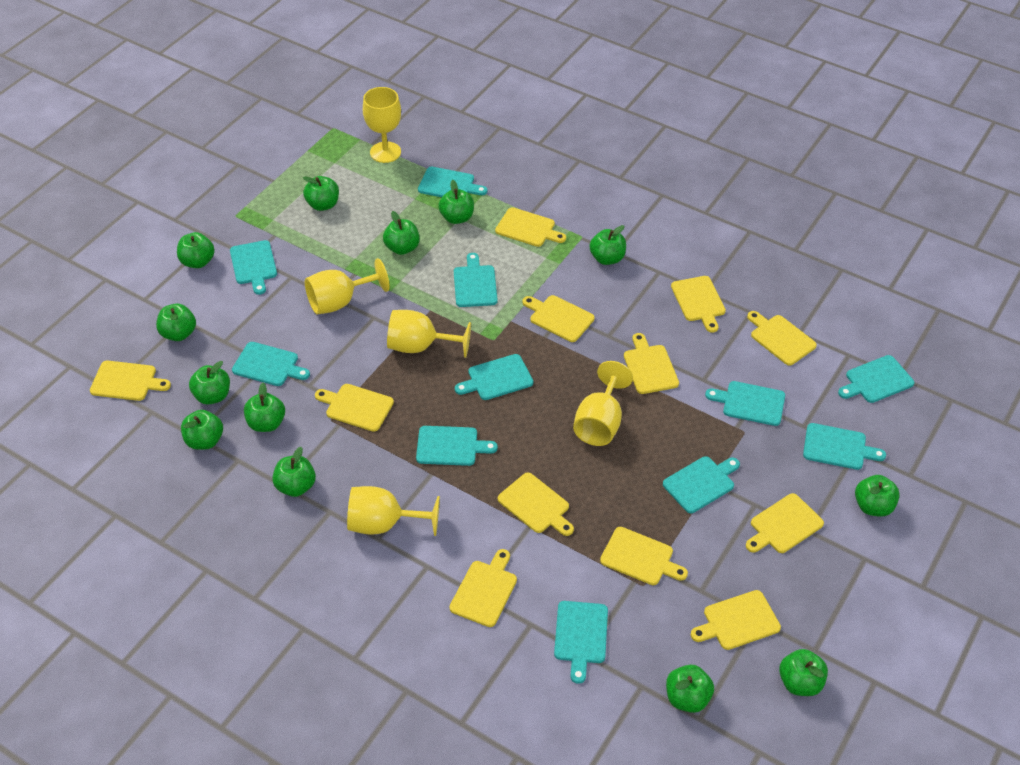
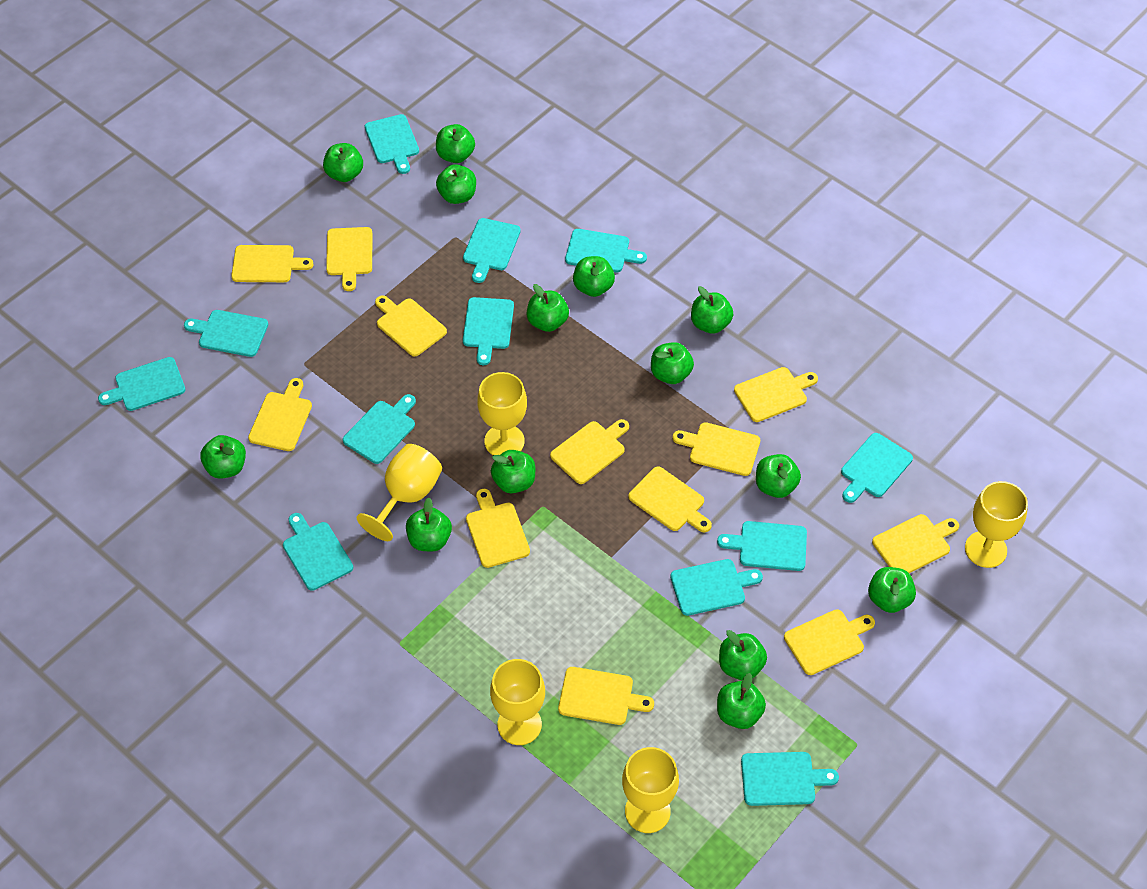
green apple: 13 -> 14
turquoise cutting board: 11 -> 12

